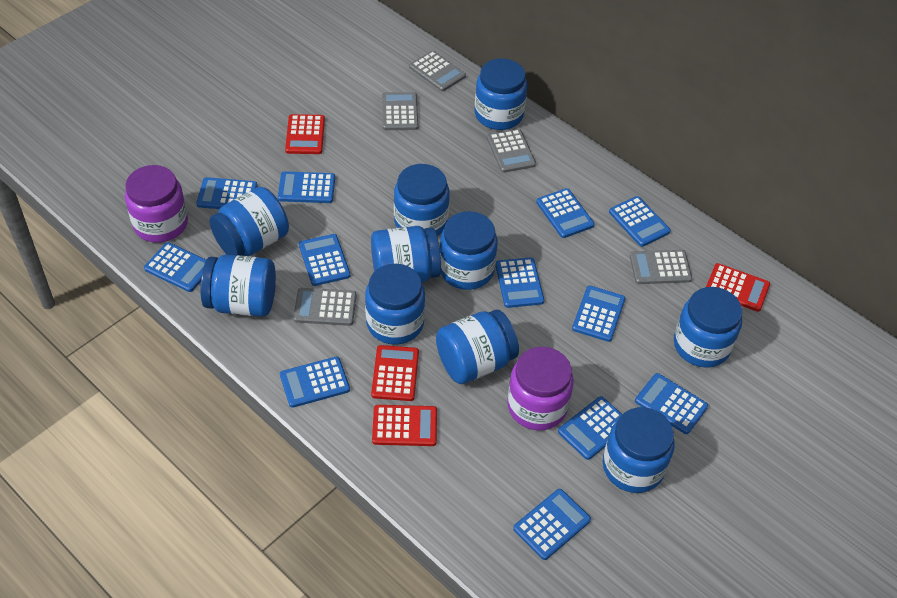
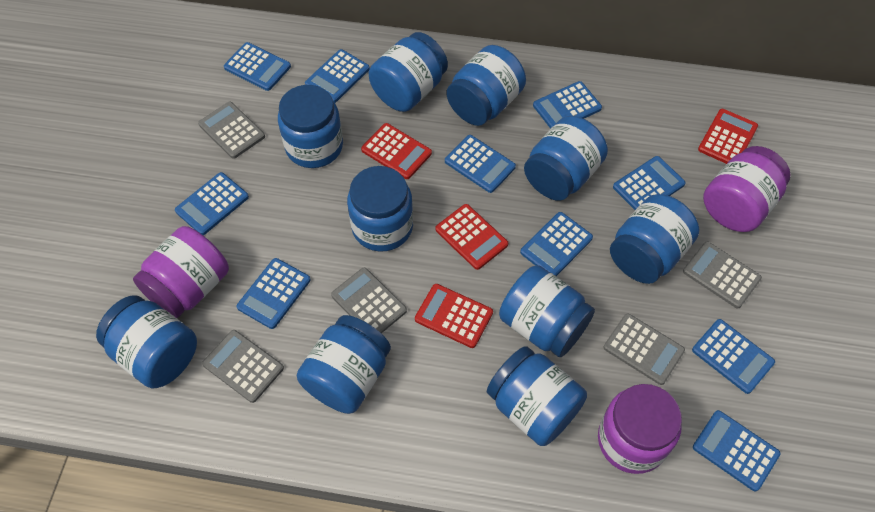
blue calculator: 12 -> 10
purple jar: 2 -> 3

